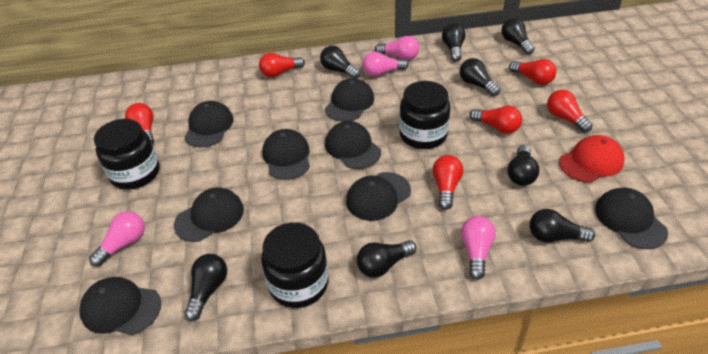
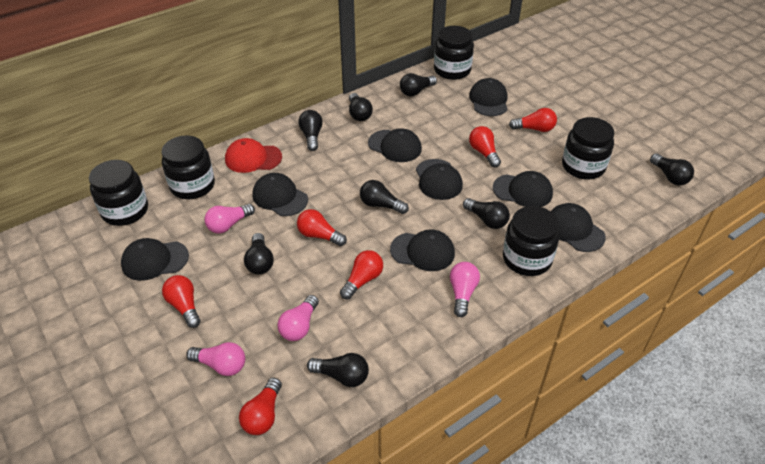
black jar: 3 -> 5

